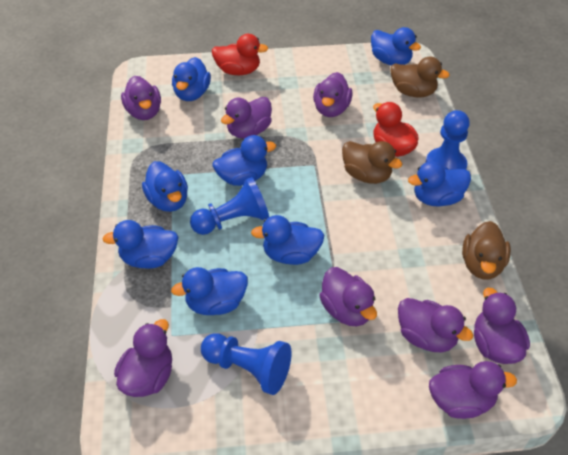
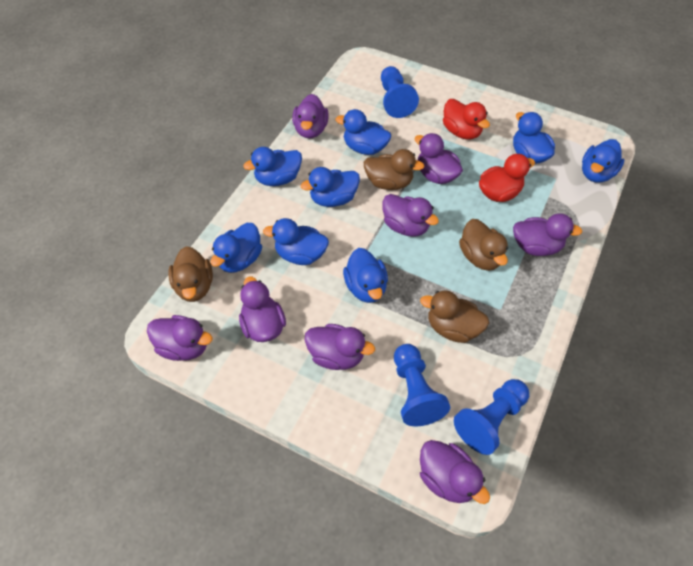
brown duck: 3 -> 4

